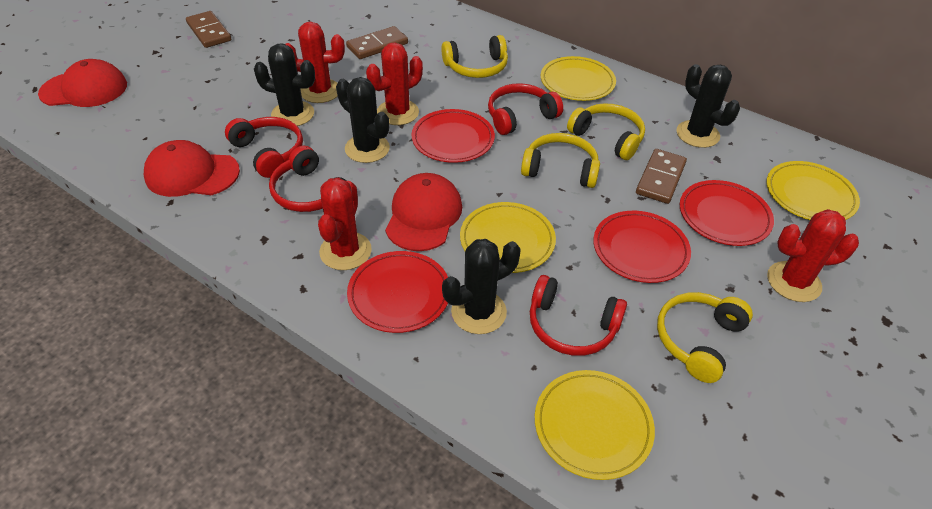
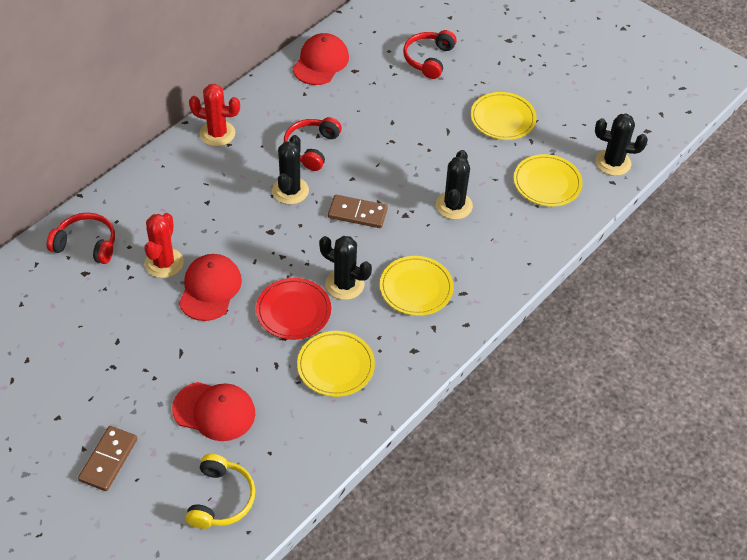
brown domino: 3 -> 2
red cactus: 4 -> 2
red headphones: 4 -> 3
red plate: 4 -> 1
yellow headphones: 4 -> 1

